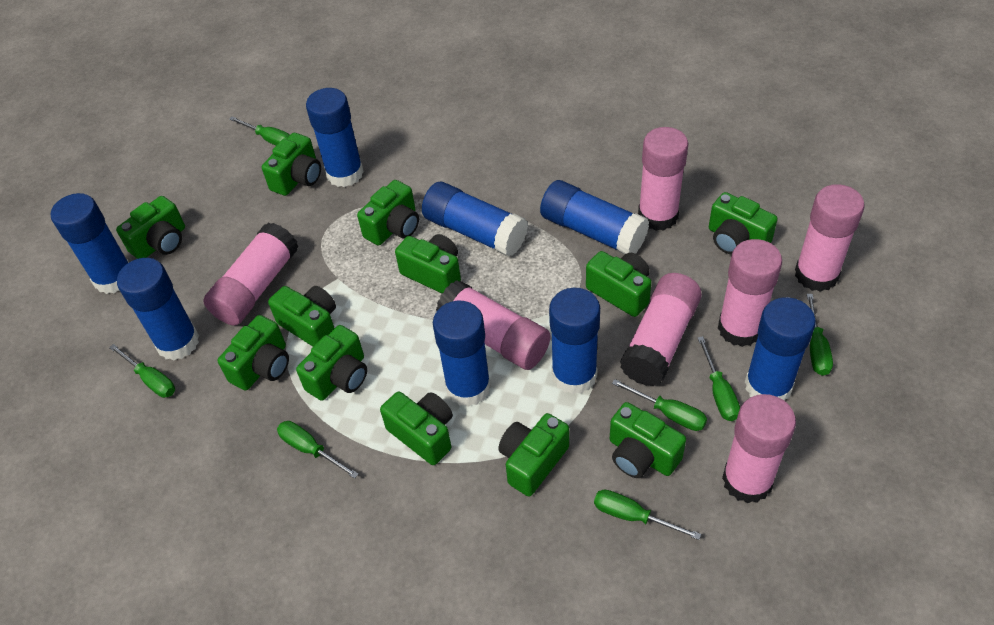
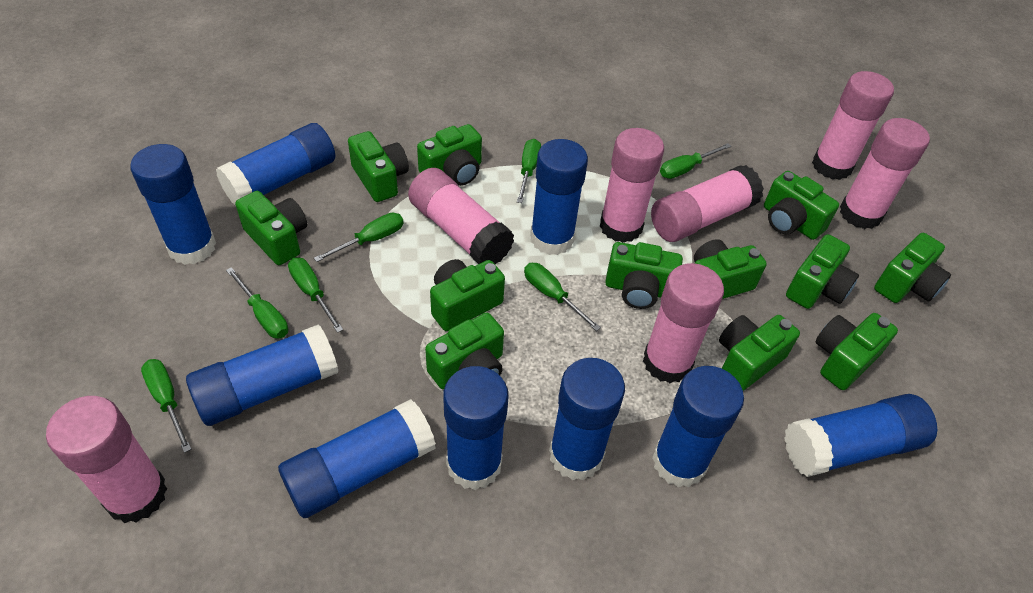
blue glue stick: 8 -> 9

